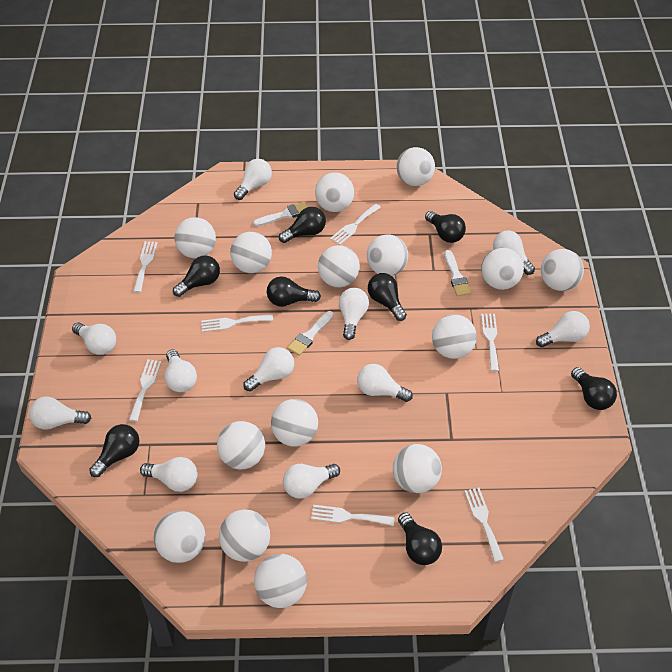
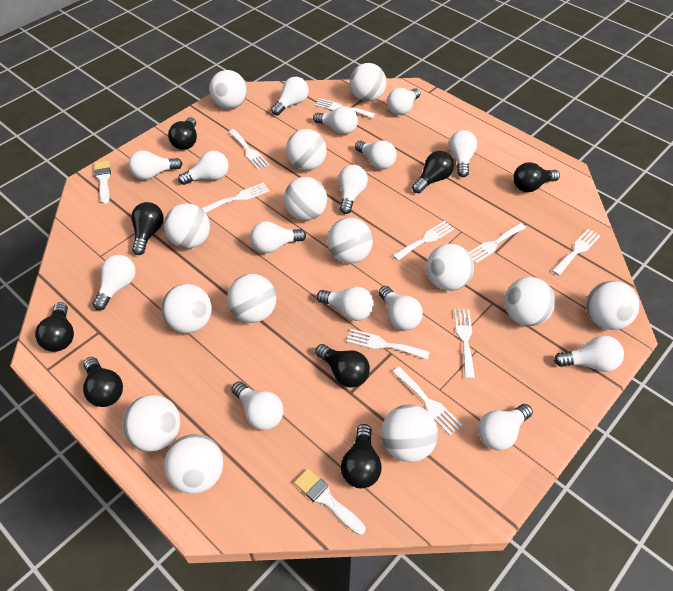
white ball: 15 -> 14
white brush: 3 -> 2
white fork: 7 -> 9
white light bulb: 11 -> 15

